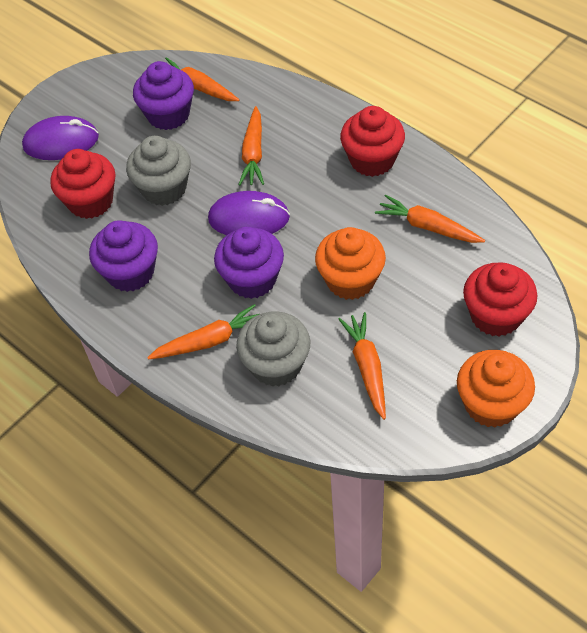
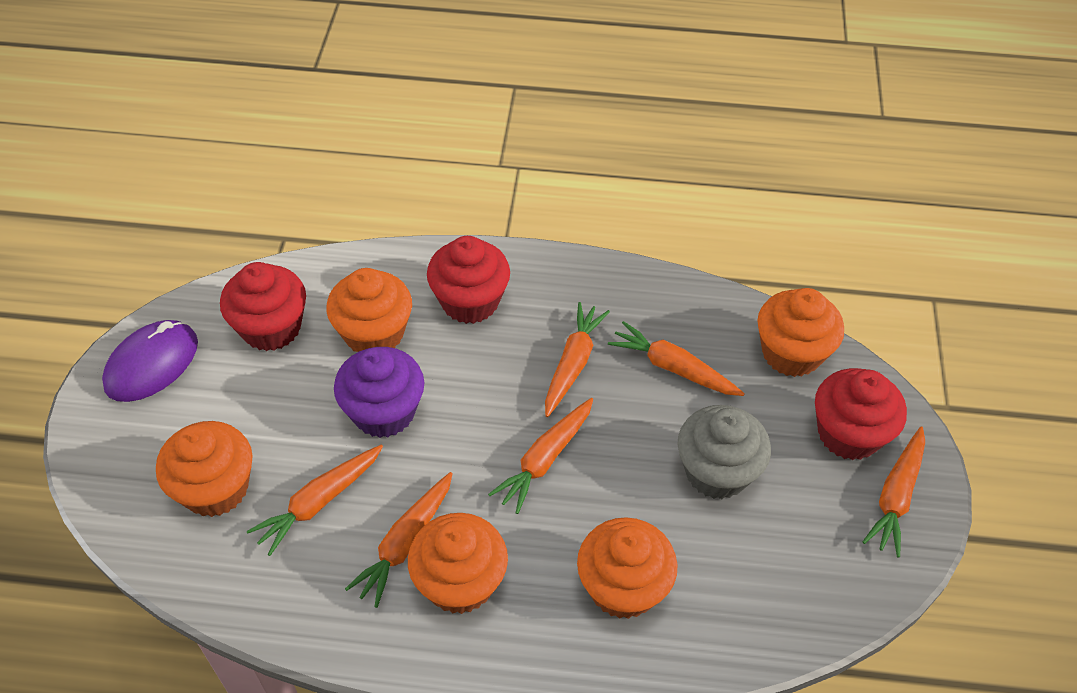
grey cupcake: 2 -> 1
orange carrot: 5 -> 6
orange cupcake: 2 -> 5
purple cupcake: 3 -> 1
purple mouse: 2 -> 1

